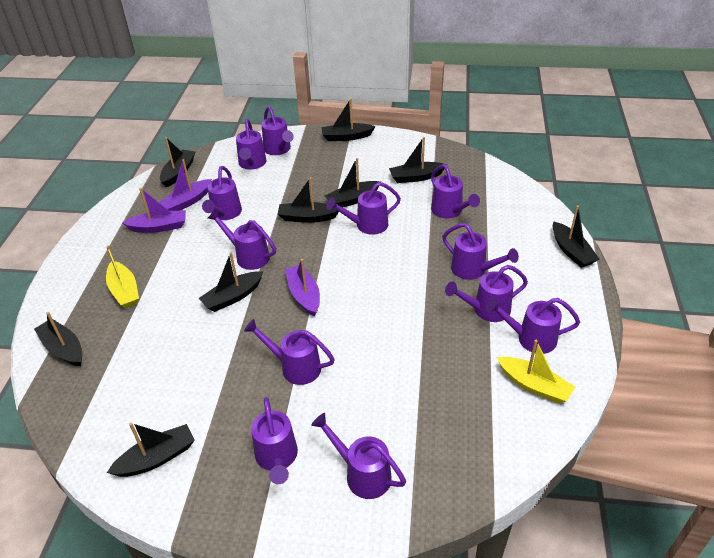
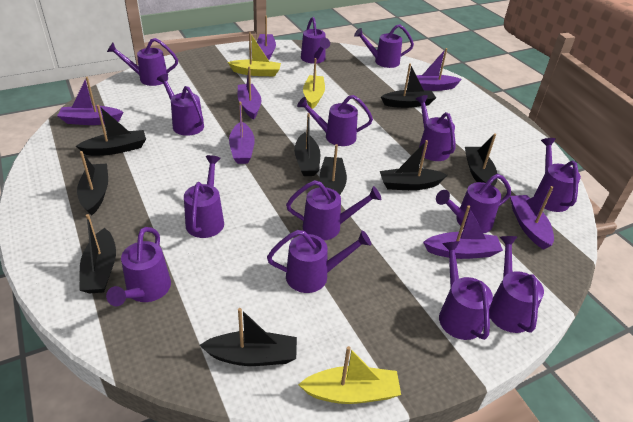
purple boat: 3 -> 7
purple watering can: 12 -> 14
yellow boat: 2 -> 3

